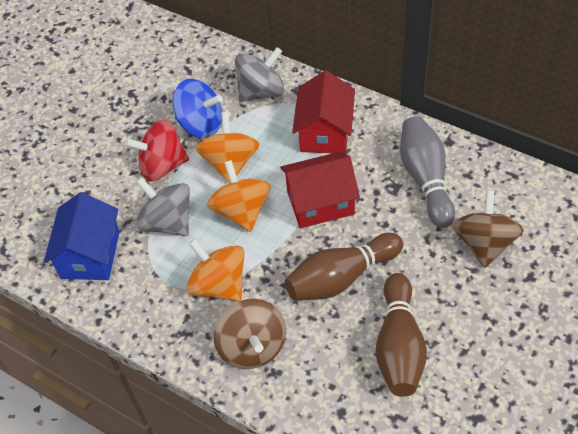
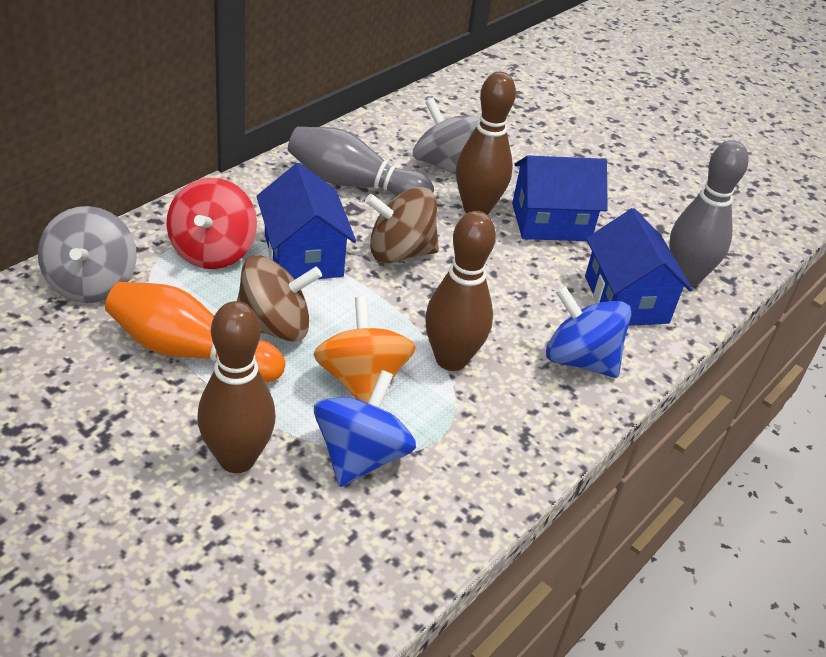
blue house: 1 -> 3
blue spinning top: 1 -> 2
brown bowling pin: 2 -> 3
grey bowling pin: 1 -> 2
orange bowling pin: 0 -> 1
orange spinning top: 3 -> 1
red house: 2 -> 0

